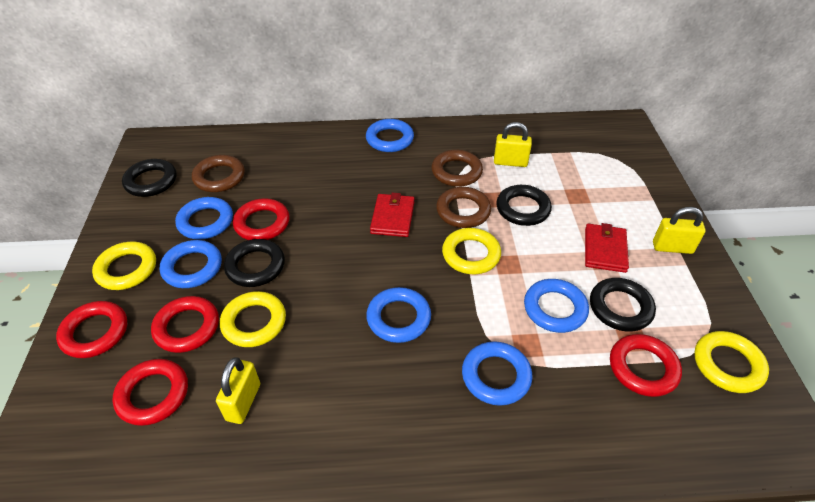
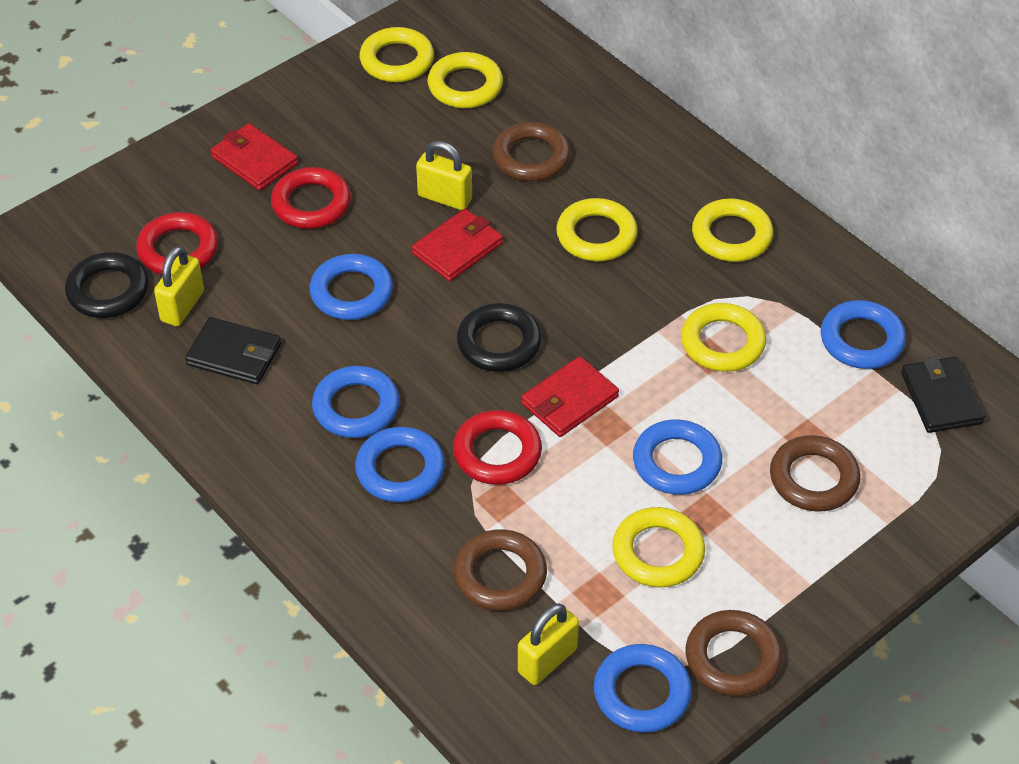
black ring: 4 -> 2
black wallet: 0 -> 2
brown ring: 3 -> 4
red ring: 5 -> 3
red wallet: 2 -> 3
yellow ring: 4 -> 6

